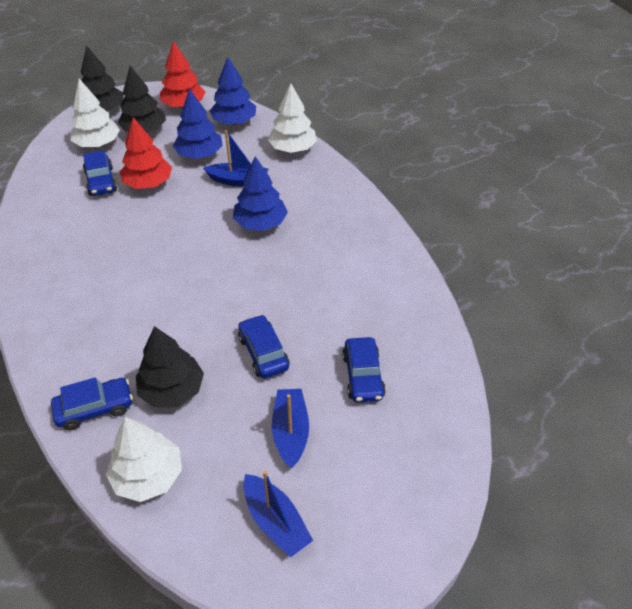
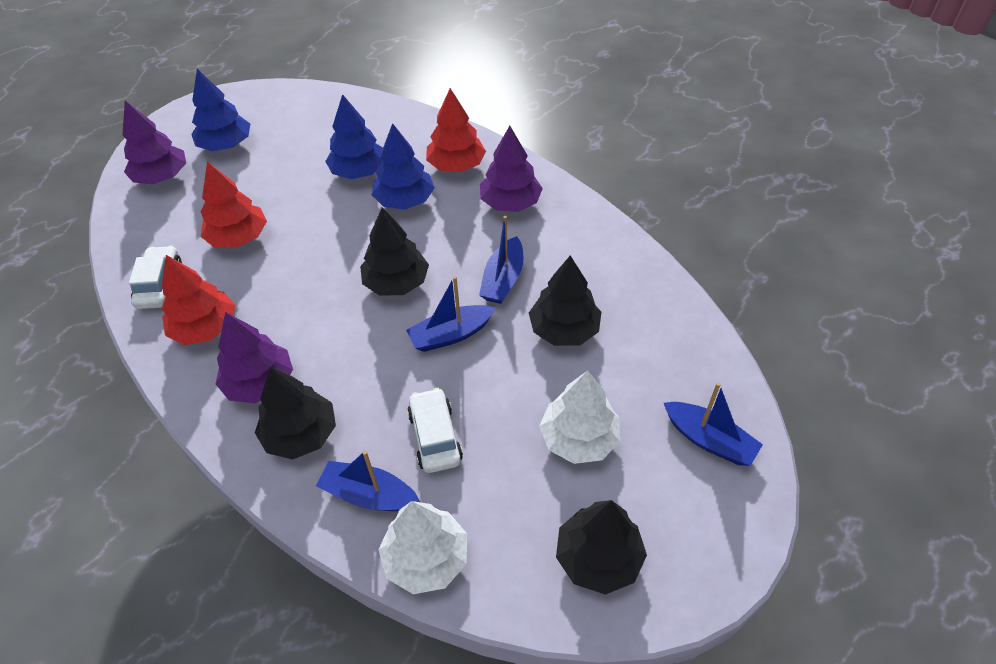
black tree: 3 -> 4
blue boat: 3 -> 4
blue car: 4 -> 0
purple tree: 0 -> 3
red tree: 2 -> 3
white car: 0 -> 2
white tree: 3 -> 2

